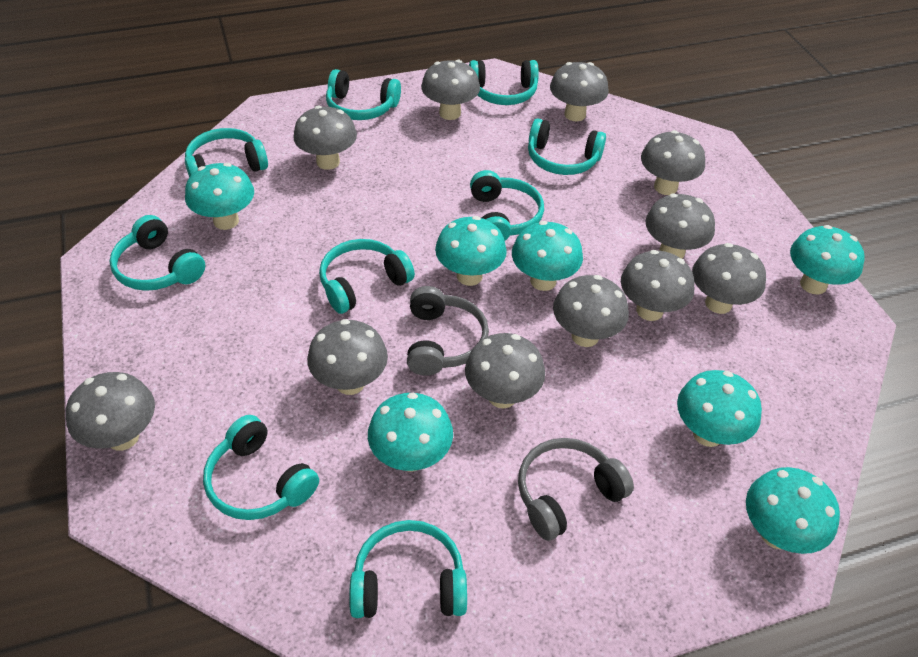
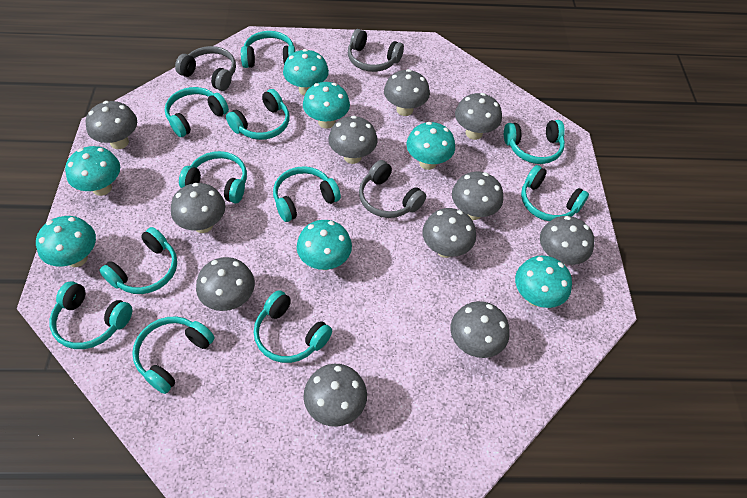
grey headphones: 2 -> 3
turquoise headphones: 9 -> 11

